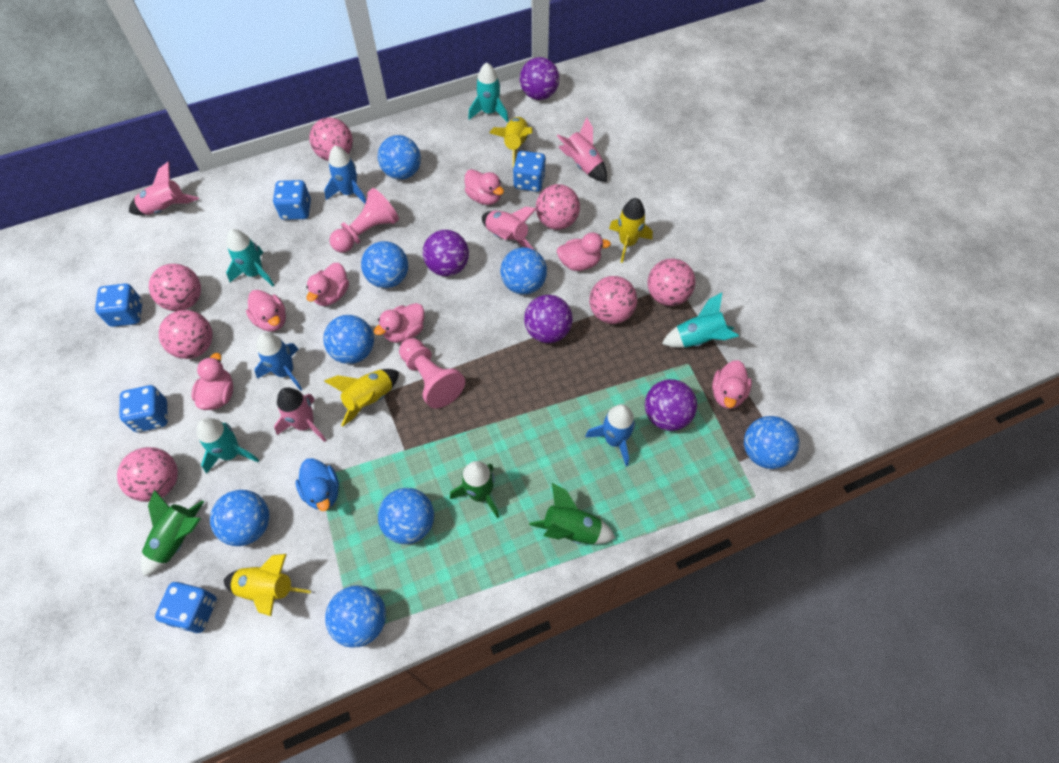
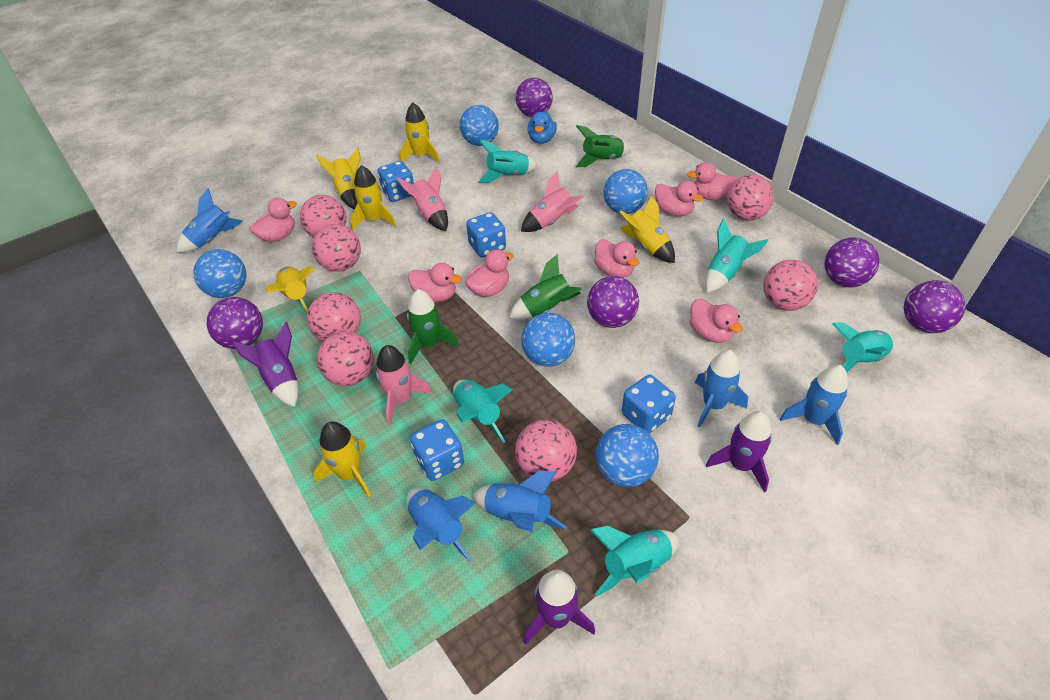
blue ball: 8 -> 5
blue dice: 5 -> 4
blue rocket: 3 -> 5
pink pawn: 2 -> 0
pink rocket: 4 -> 3
purple ball: 4 -> 5
purple rocket: 0 -> 3
turquoise rocket: 4 -> 5
yellow rocket: 4 -> 6

